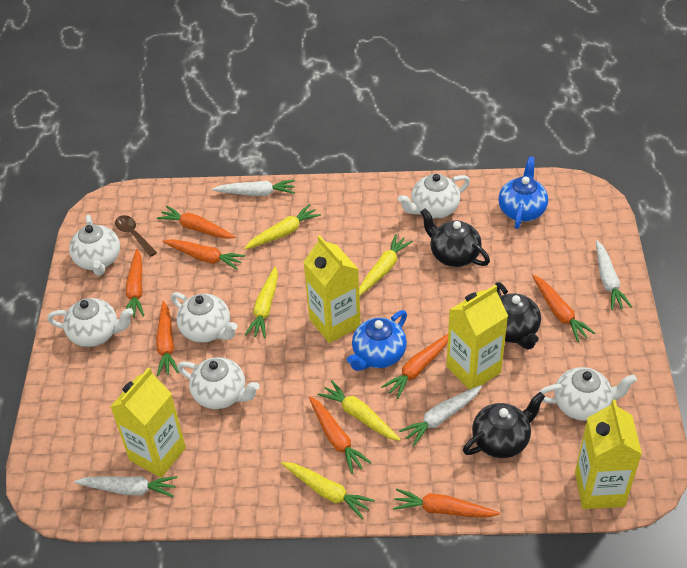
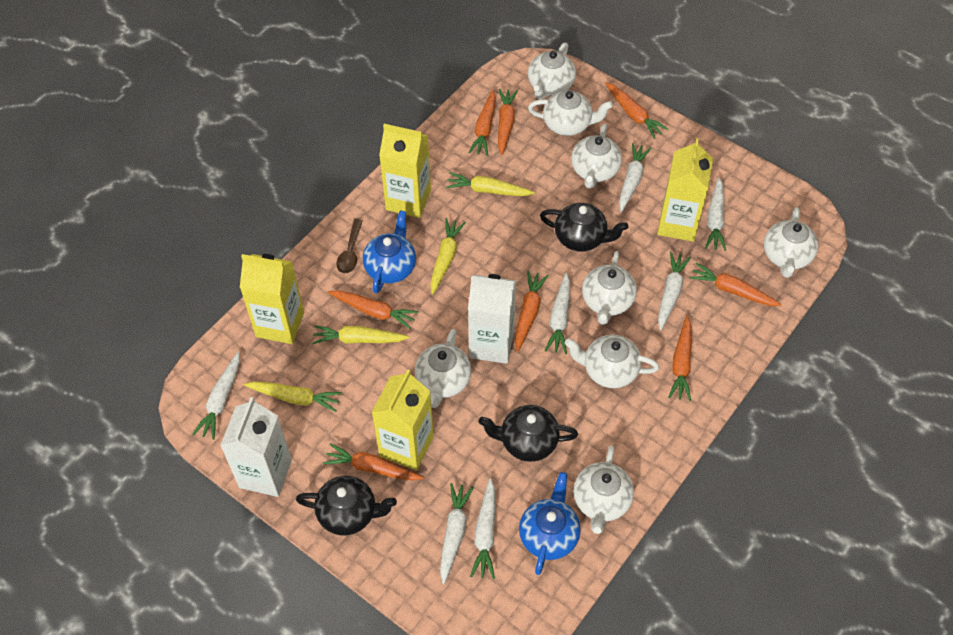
white carrot: 4 -> 7
white carton: 0 -> 2
white teapot: 6 -> 8
yellow carrot: 5 -> 4

